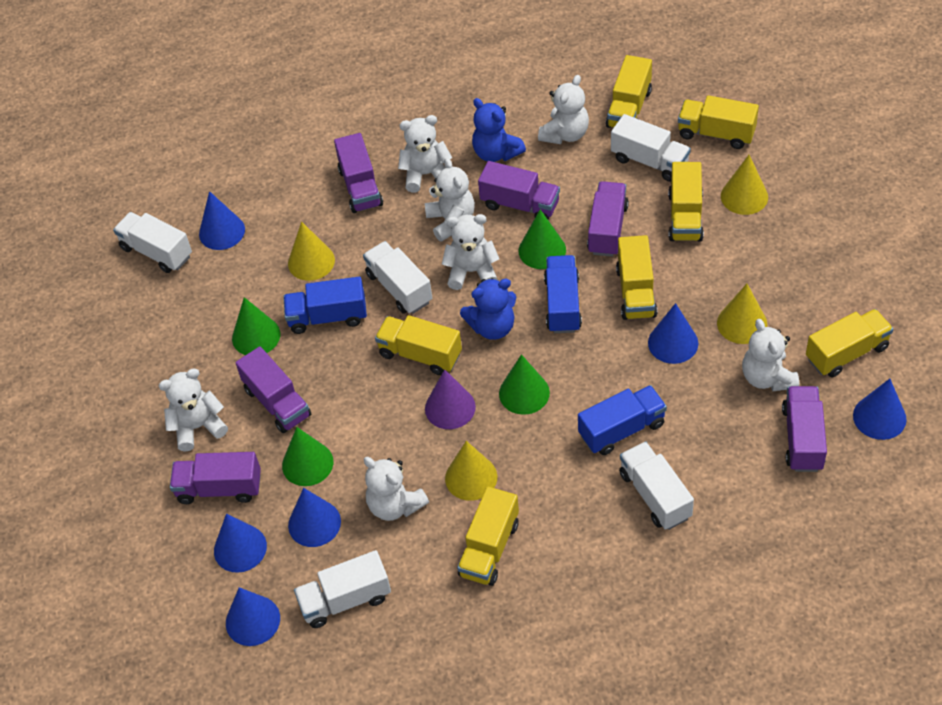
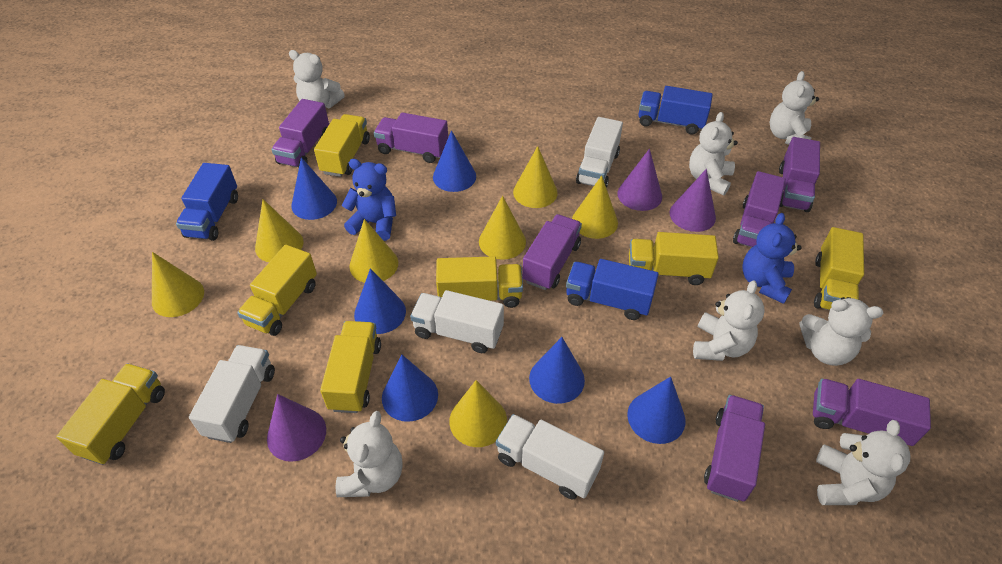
green cone: 4 -> 0
purple cone: 1 -> 3
purple truck: 6 -> 7
white truck: 5 -> 4
yellow cone: 4 -> 7

